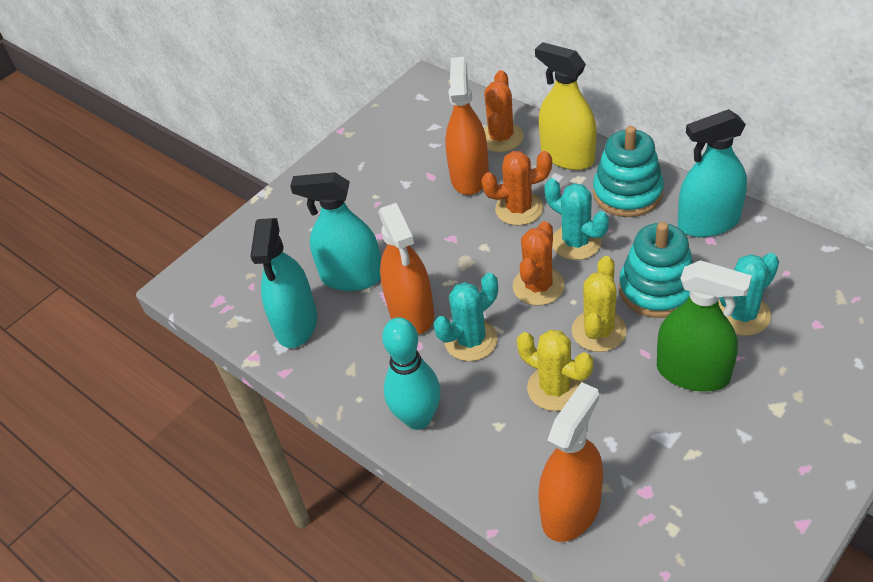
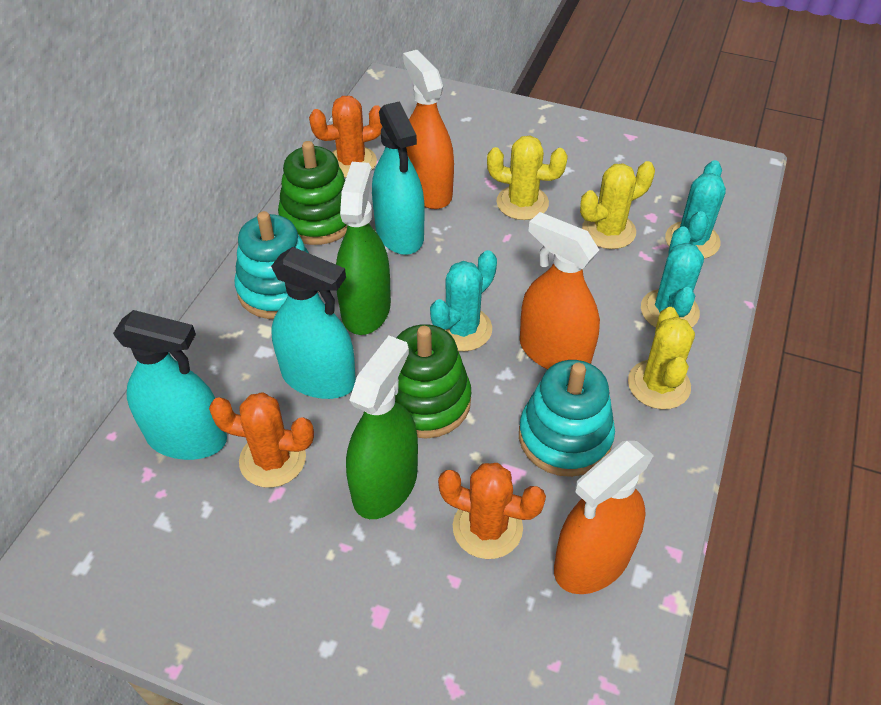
green spray bottle: 1 -> 2
green stacking toy: 0 -> 2
turquoise bowling pin: 1 -> 0
yellow cactus: 2 -> 3
yellow spray bottle: 1 -> 0

